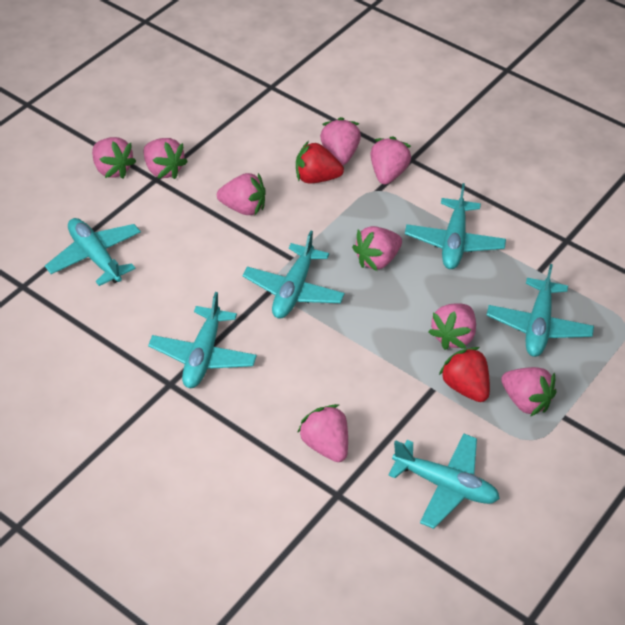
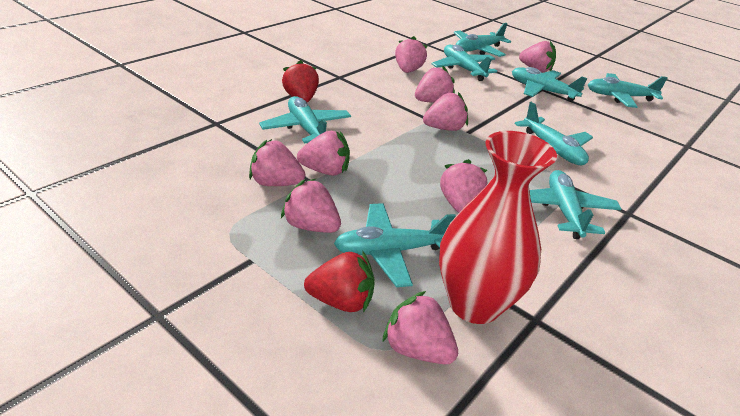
red vase: 0 -> 1
turquoise plane: 6 -> 8

